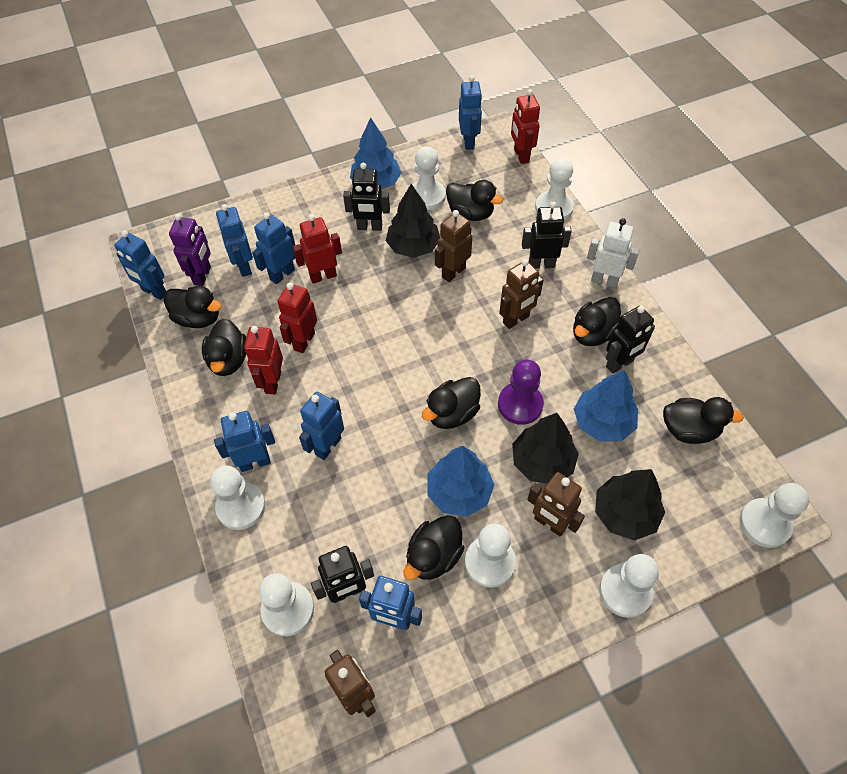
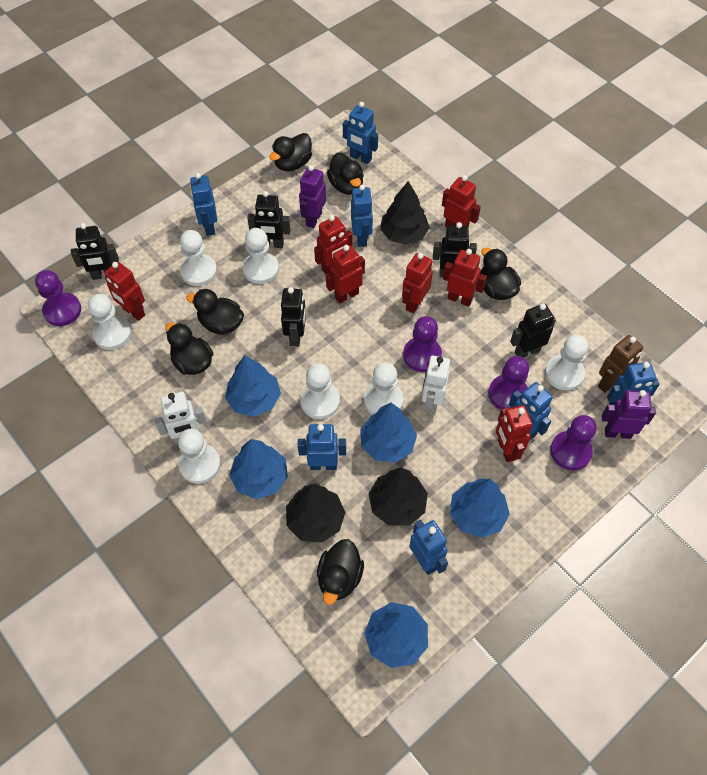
black duck: 7 -> 6
black robot: 4 -> 5
blue tree: 3 -> 5
brown robot: 4 -> 1
purple pawn: 1 -> 4
purple robot: 1 -> 2
red robot: 4 -> 7
white robot: 1 -> 2

